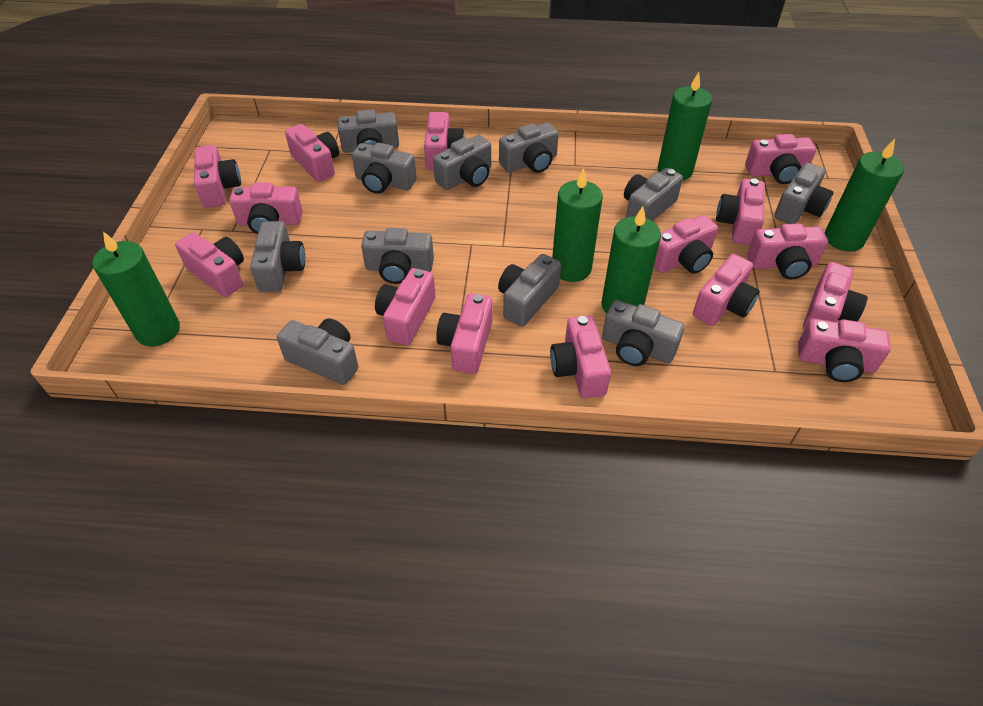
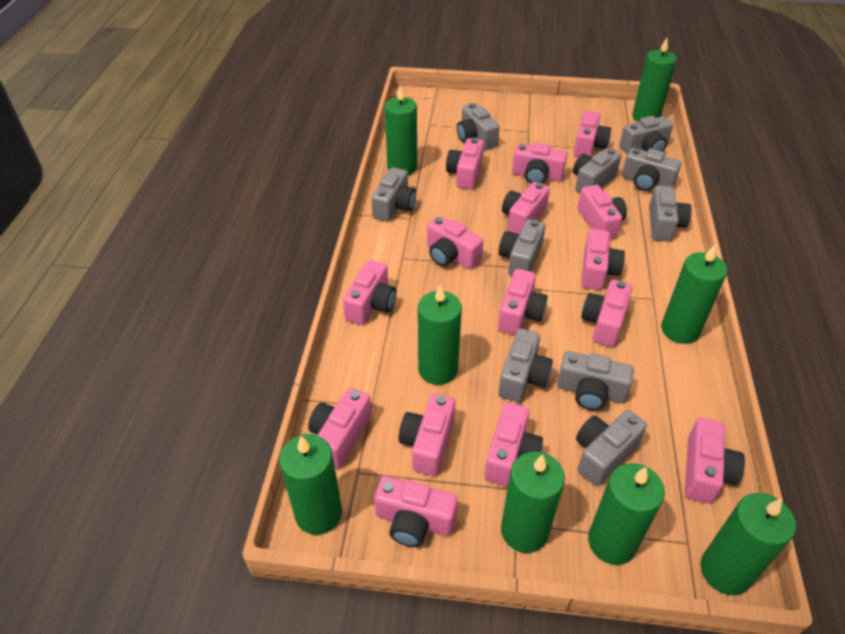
green candle: 5 -> 8
grey camera: 11 -> 10

